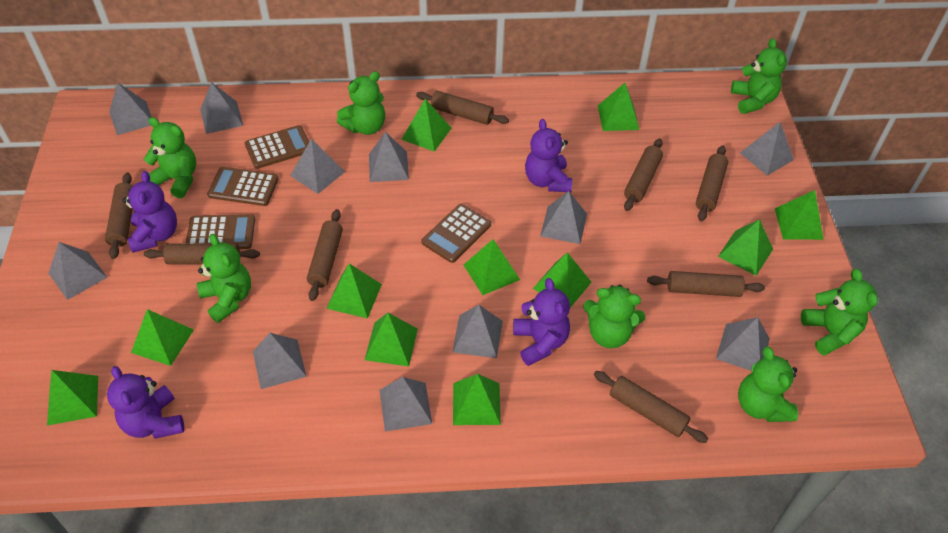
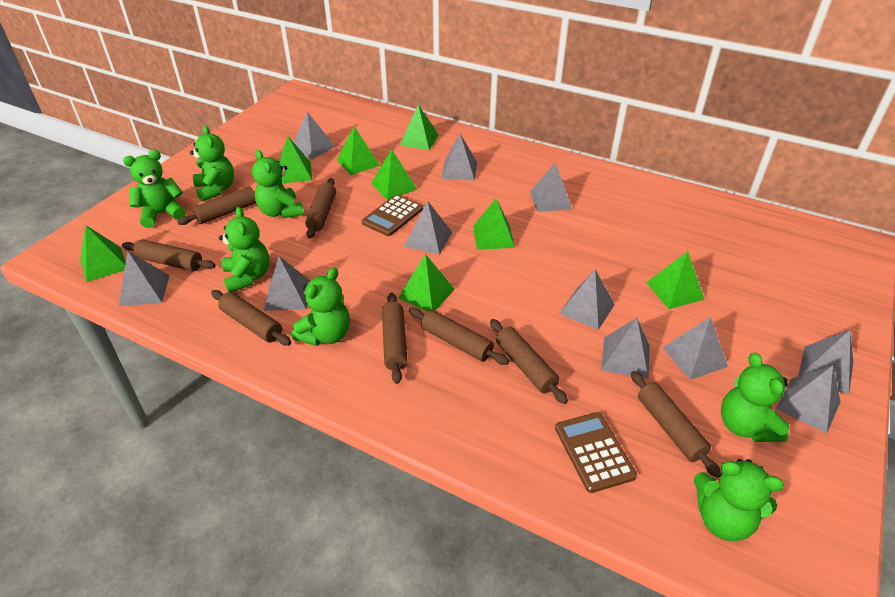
brown calculator: 4 -> 2
green pyramid: 11 -> 8
purple teddy bear: 4 -> 0

